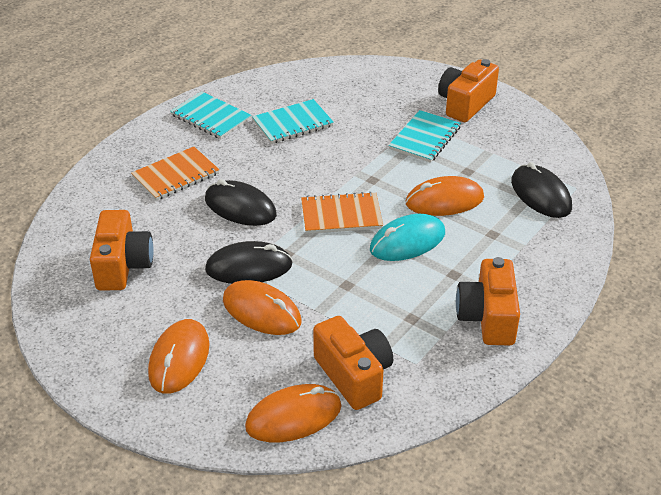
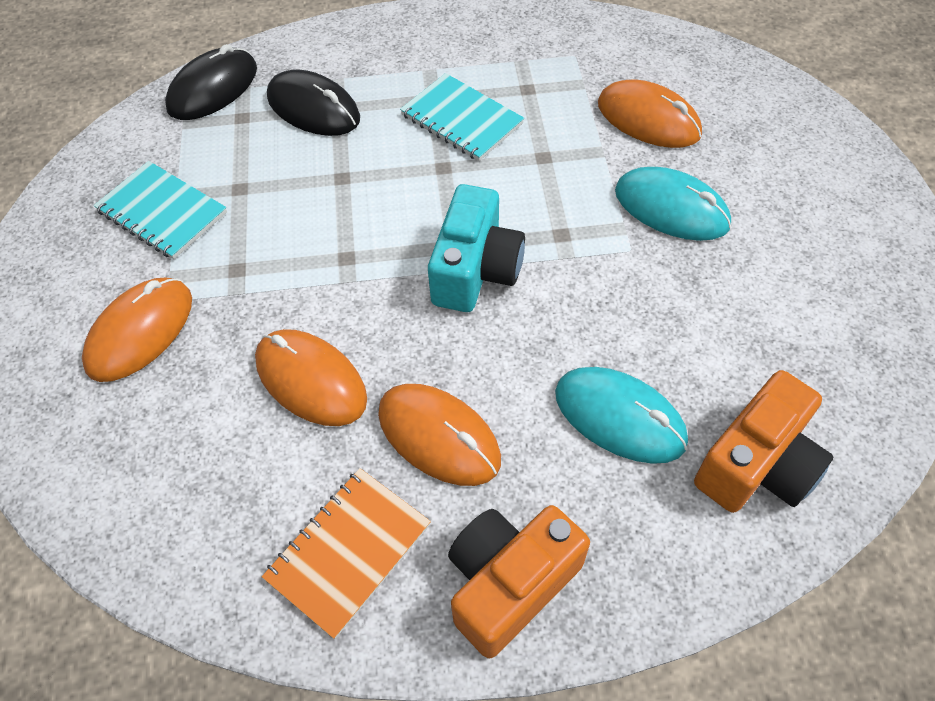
black mouse: 3 -> 2
orange camera: 4 -> 2
orange notebook: 2 -> 1
turquoise camera: 0 -> 1
turquoise mouse: 1 -> 2
turquoise notebook: 3 -> 2

